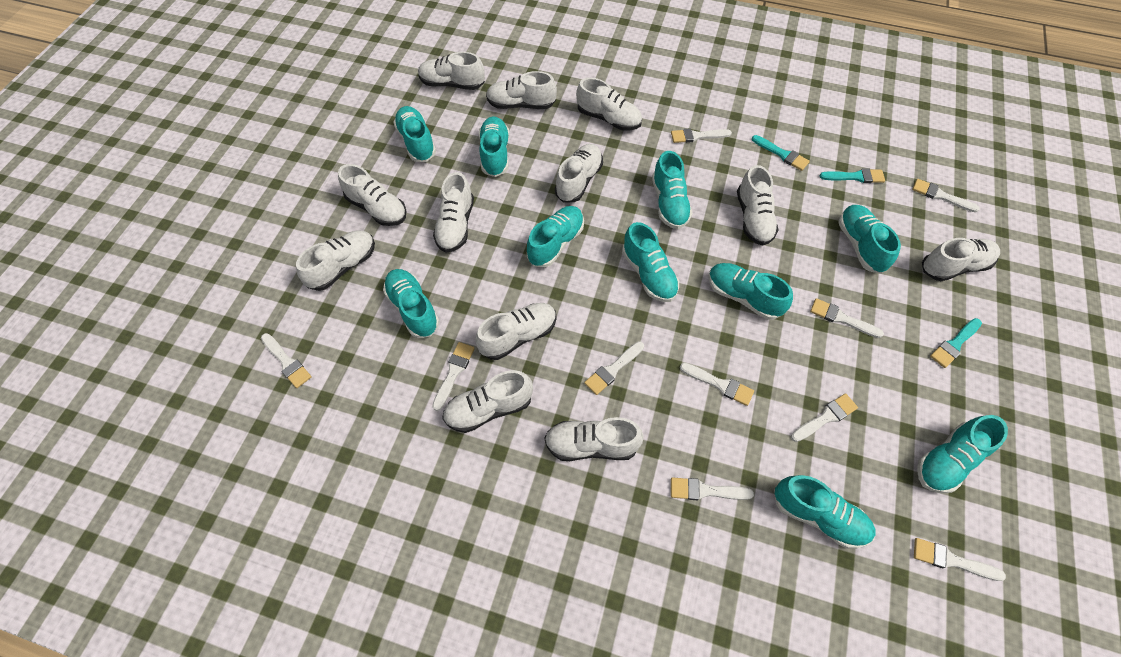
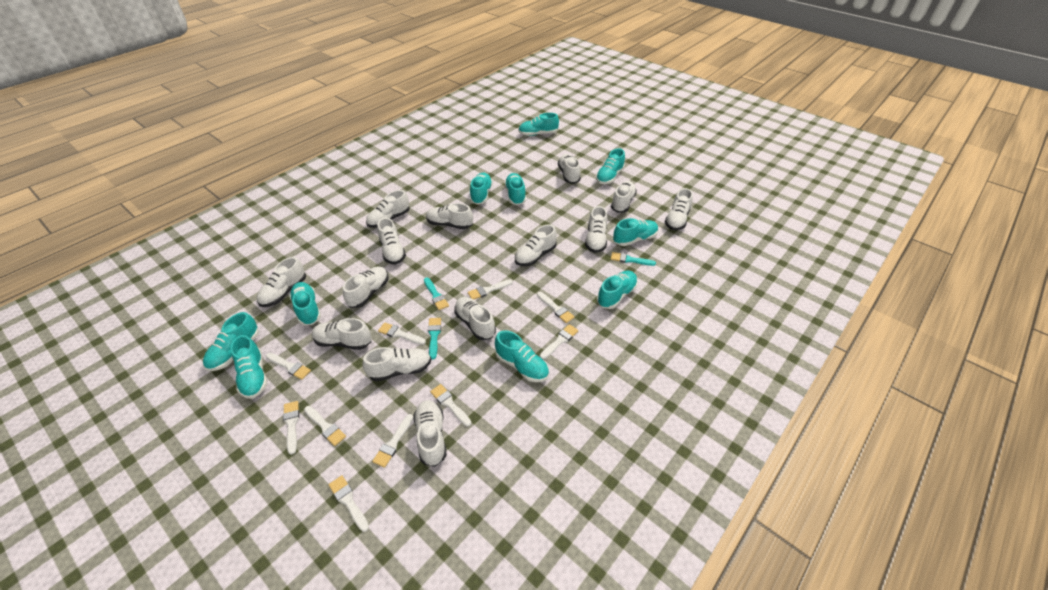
white shoe: 12 -> 14

